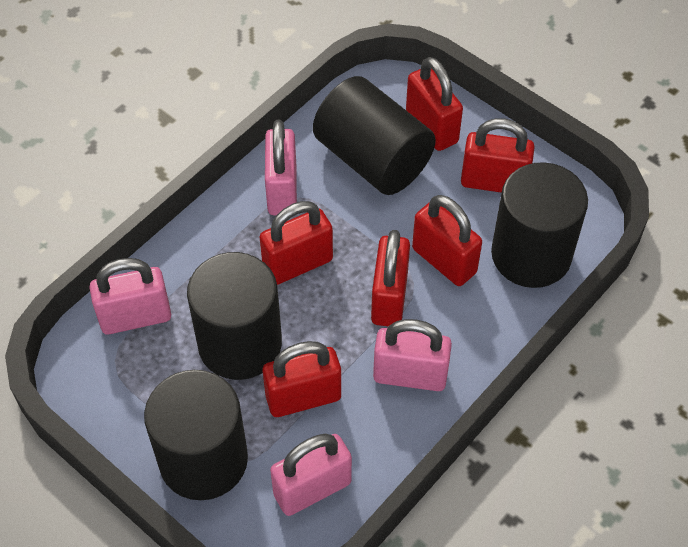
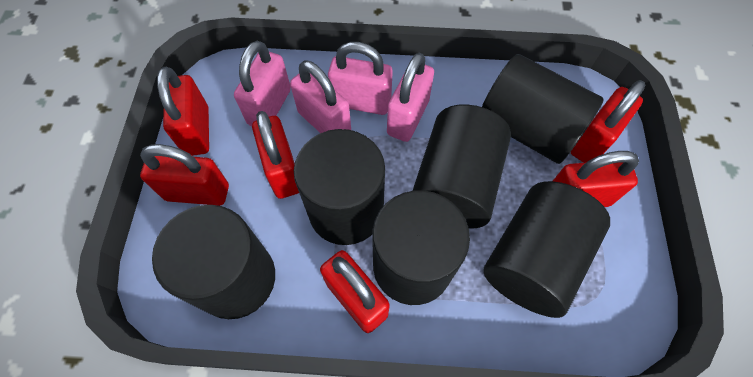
black cylinder: 4 -> 6

